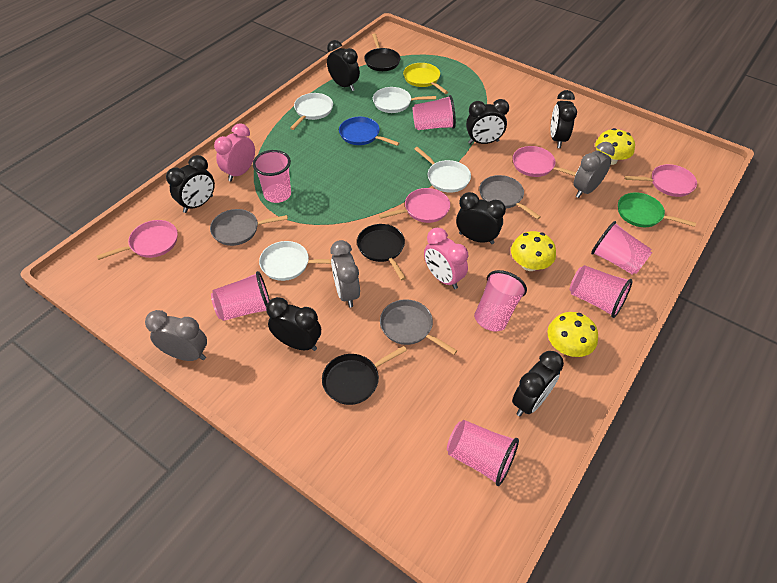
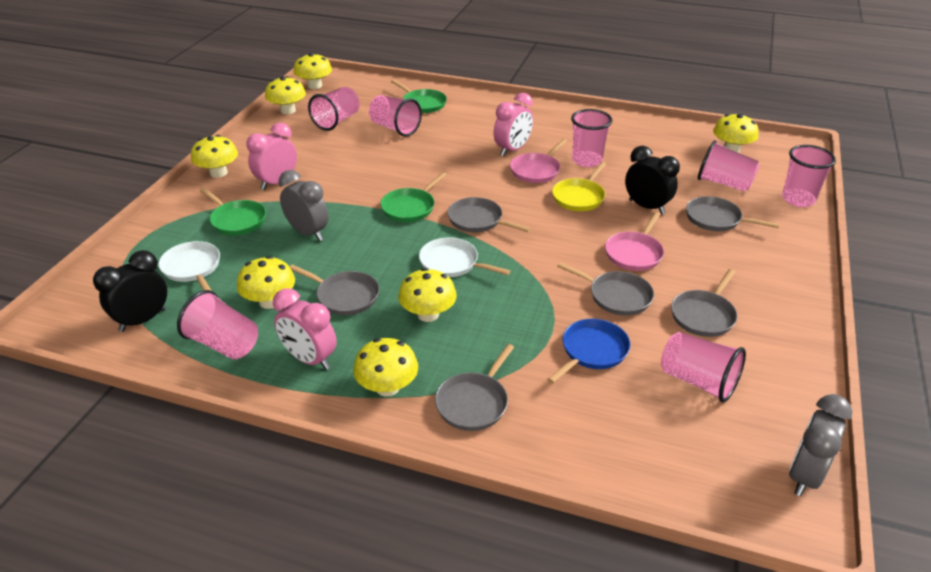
black clock: 7 -> 2
black pan: 3 -> 0
green pan: 1 -> 3
grey clock: 3 -> 2
grey pan: 3 -> 6
pink clock: 2 -> 3
pink pan: 4 -> 2
white pan: 4 -> 2
yellow mushroom: 3 -> 7

